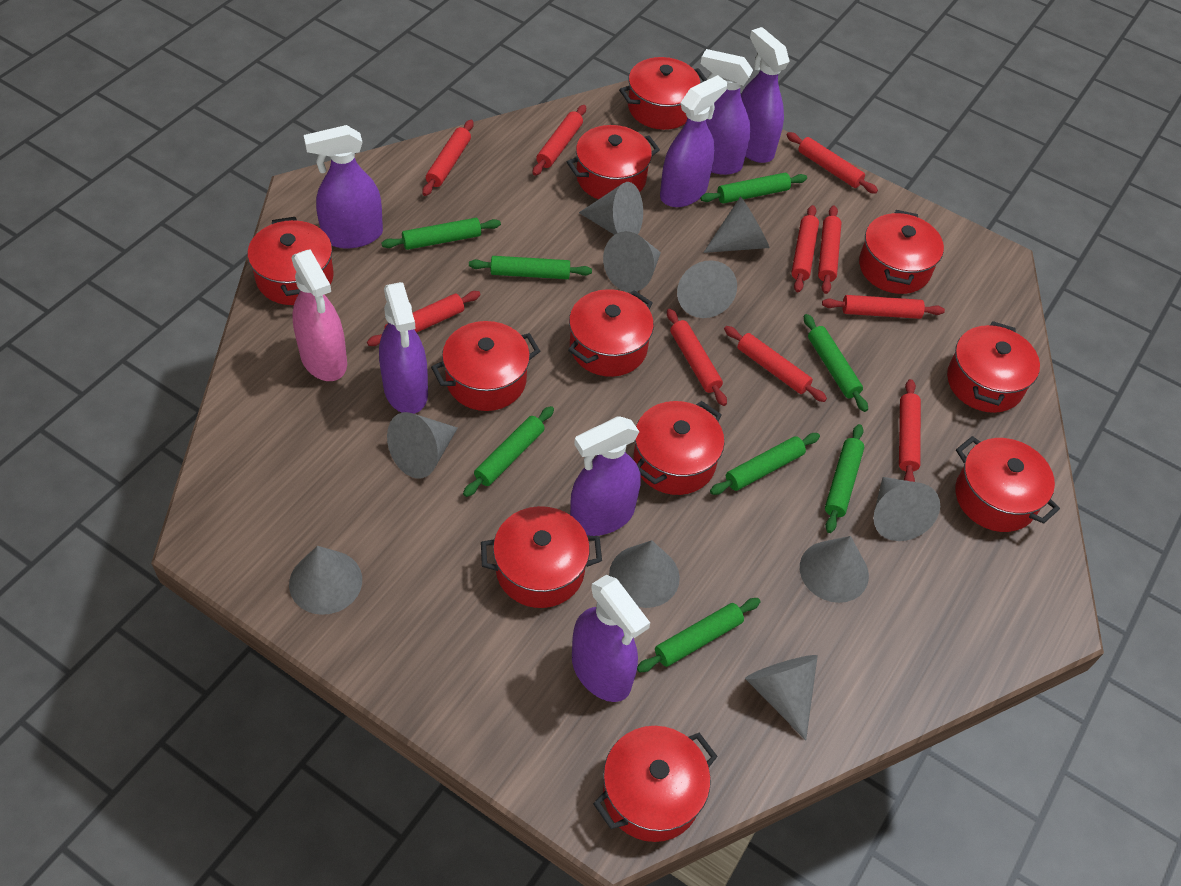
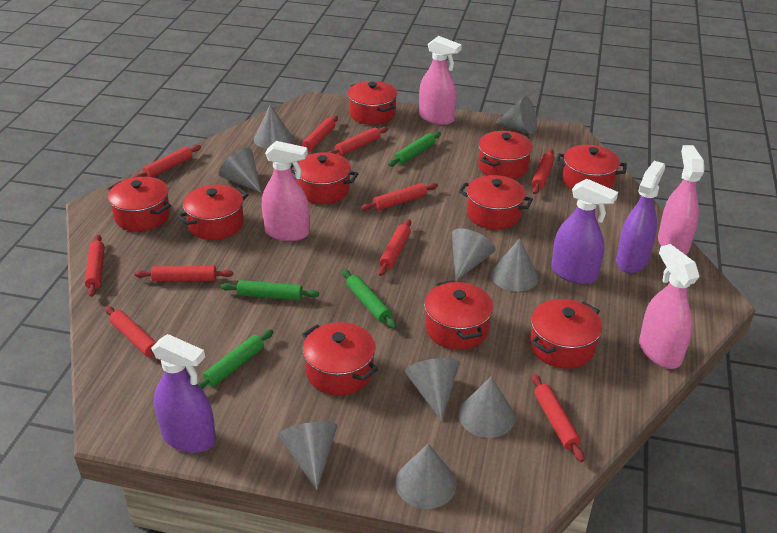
green rolling pin: 8 -> 4
grey cone: 10 -> 9
pink spray bottle: 1 -> 4
purple spray bottle: 7 -> 3
red pot: 11 -> 10

